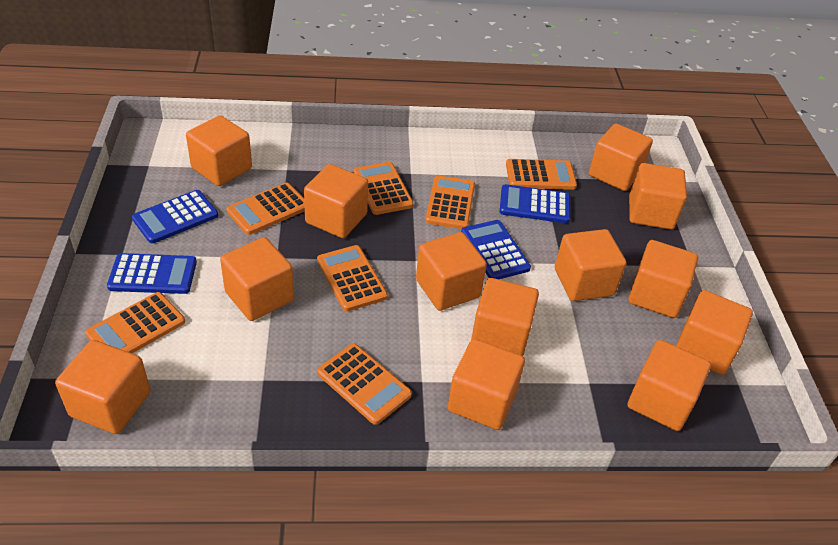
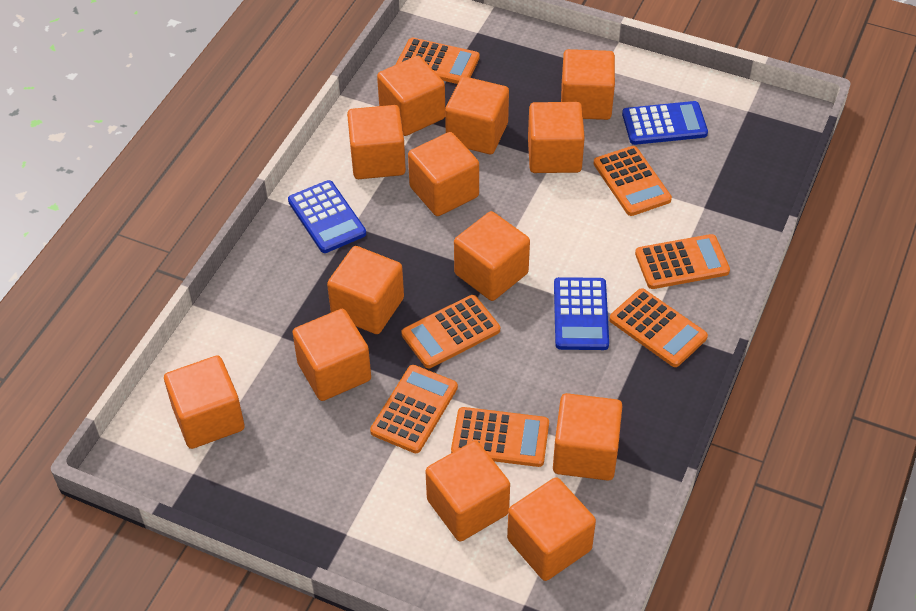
blue calculator: 4 -> 3

